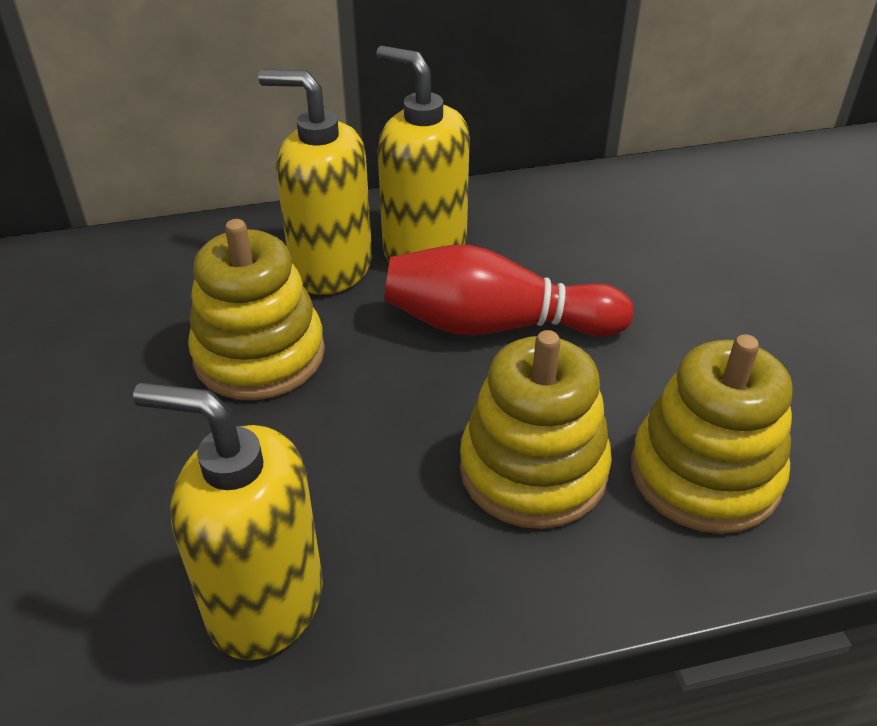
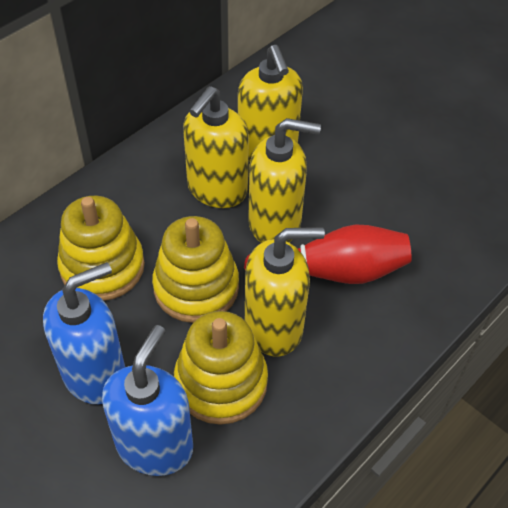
blue soap dispenser: 0 -> 2
yellow soap dispenser: 3 -> 4

